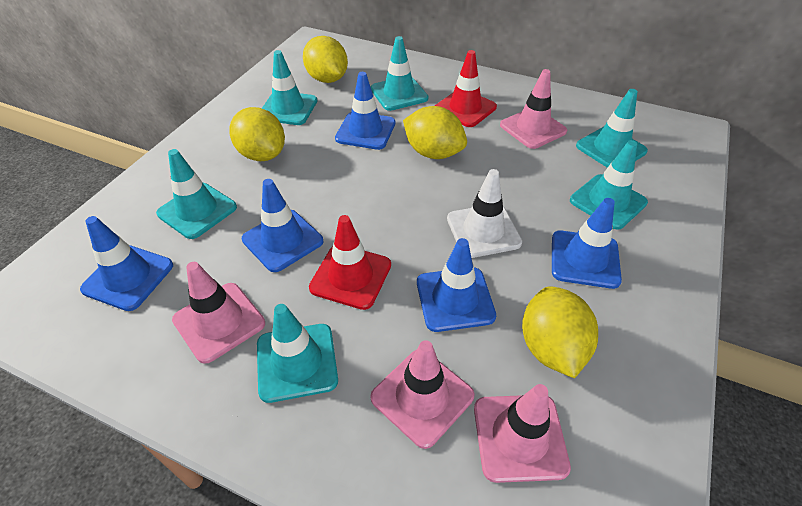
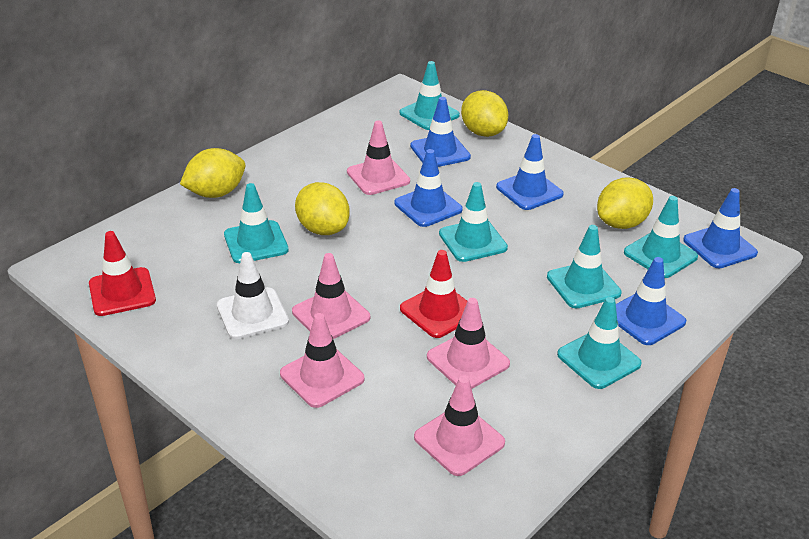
pink traffic cone: 4 -> 5

